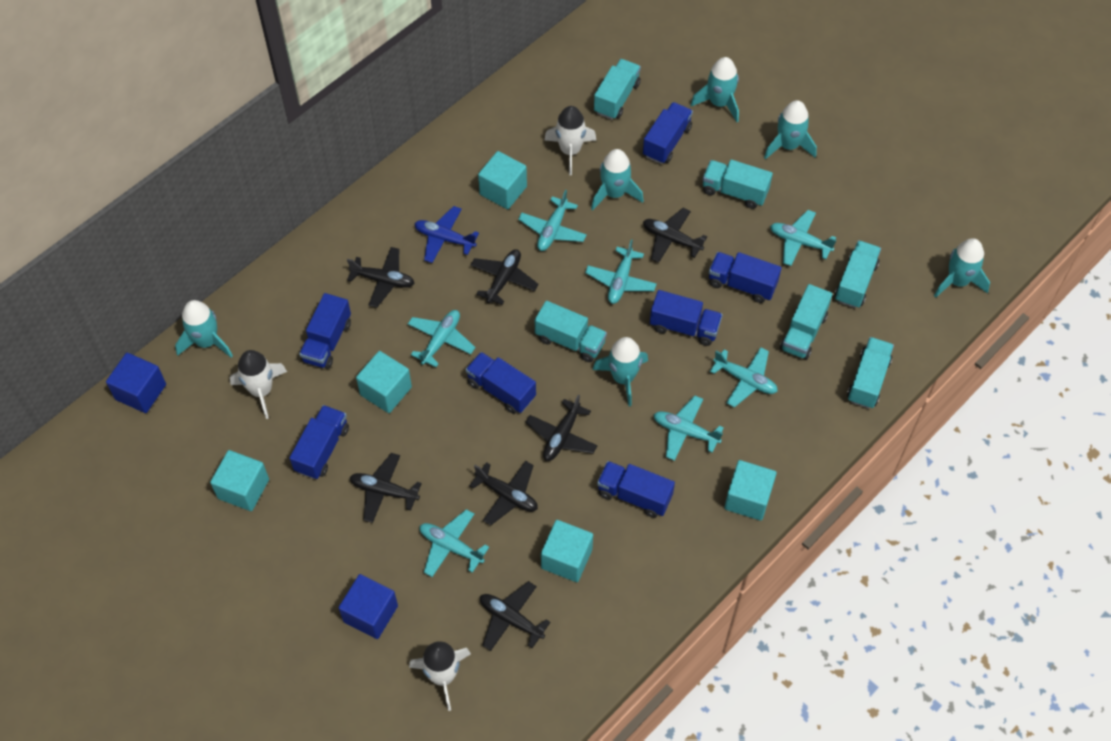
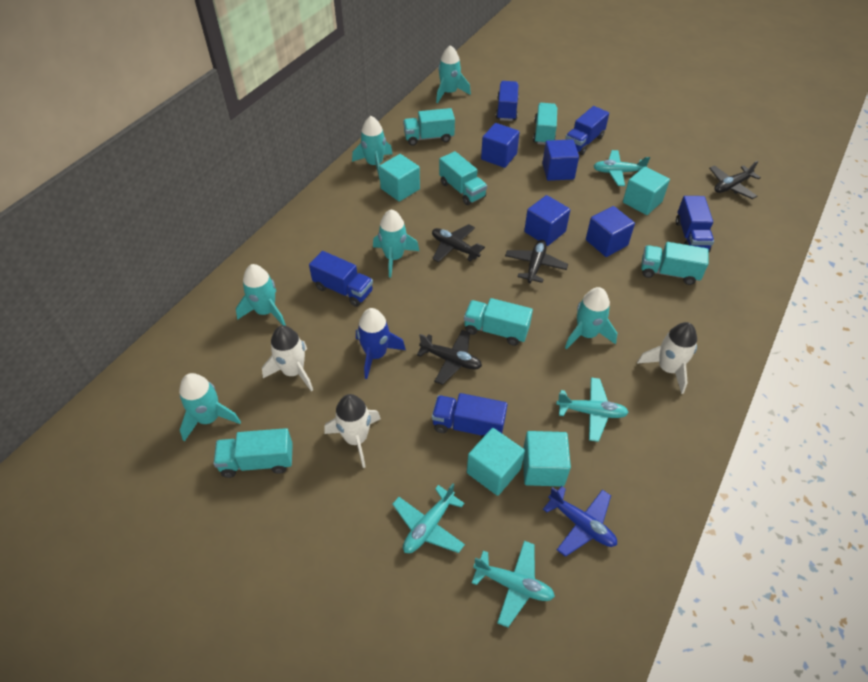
black plane: 7 -> 4
blue cube: 2 -> 4
blue rocket: 0 -> 1
blue truck: 7 -> 5
turquoise cube: 5 -> 4
turquoise plane: 7 -> 4

